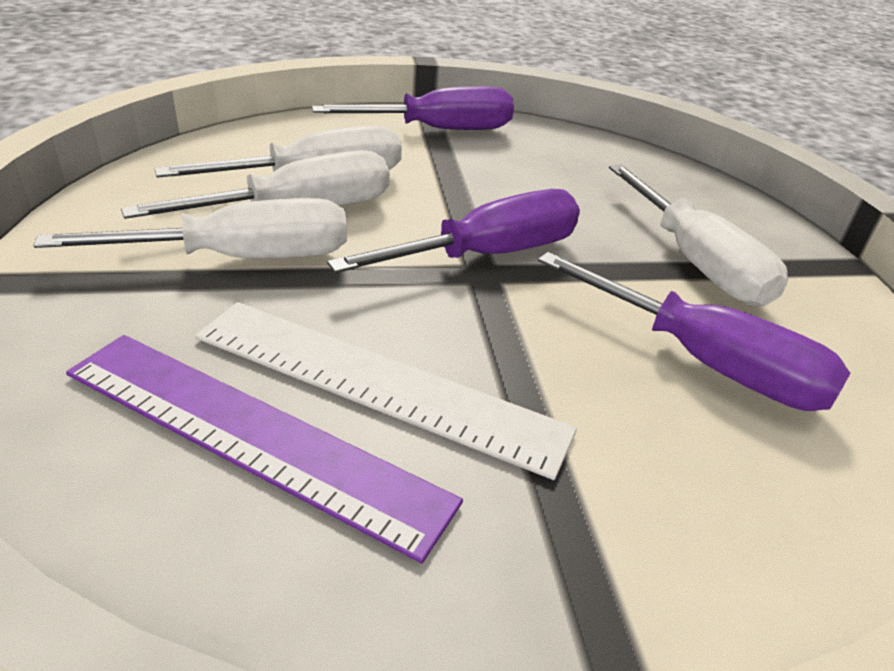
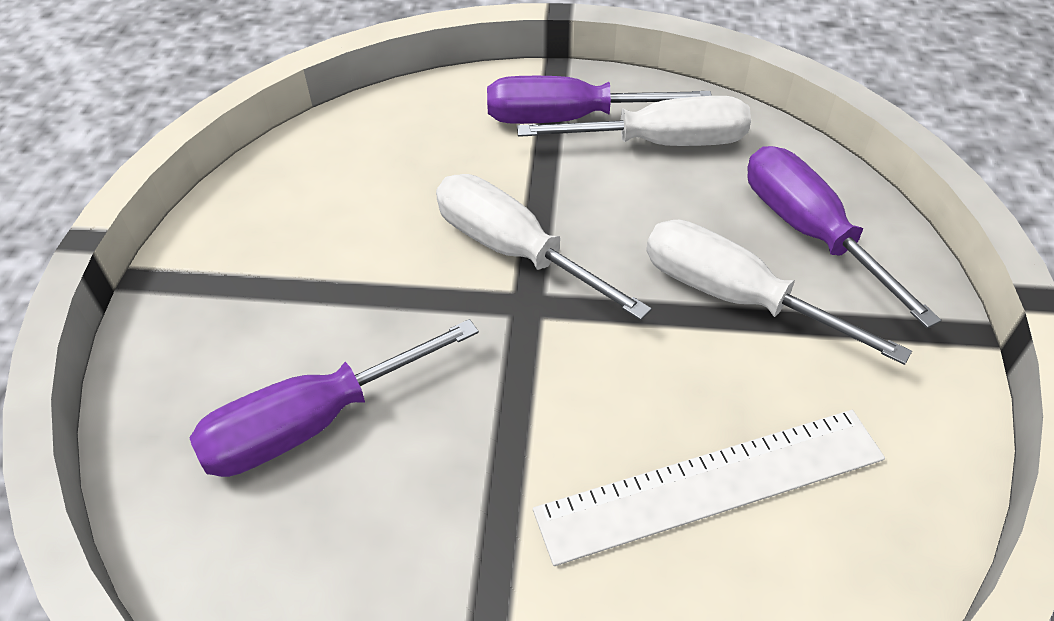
purple ruler: 1 -> 0
white screwdriver: 4 -> 3

